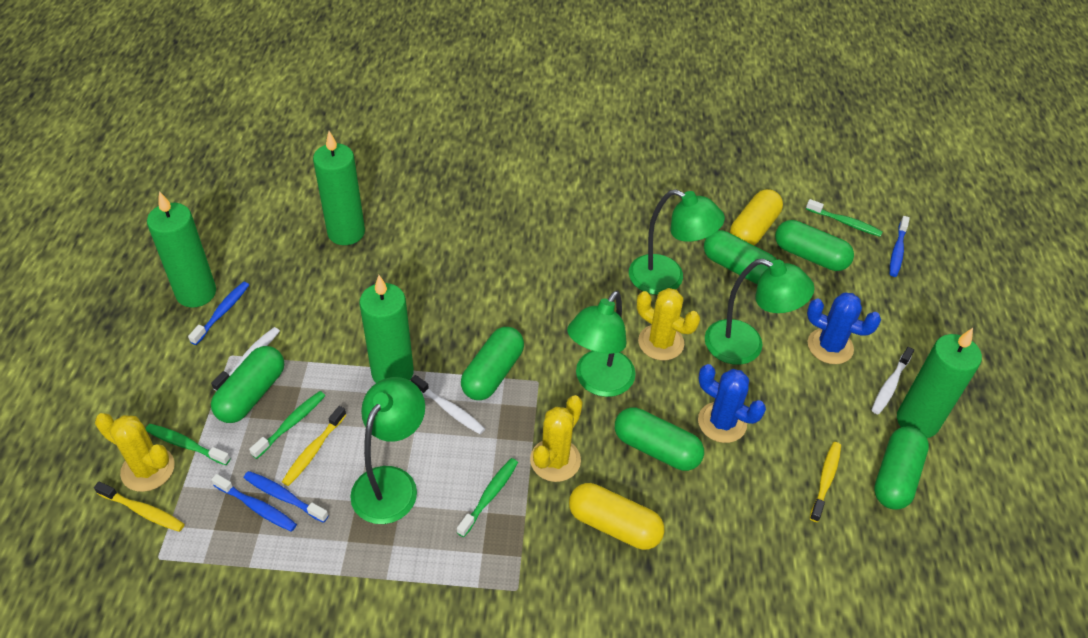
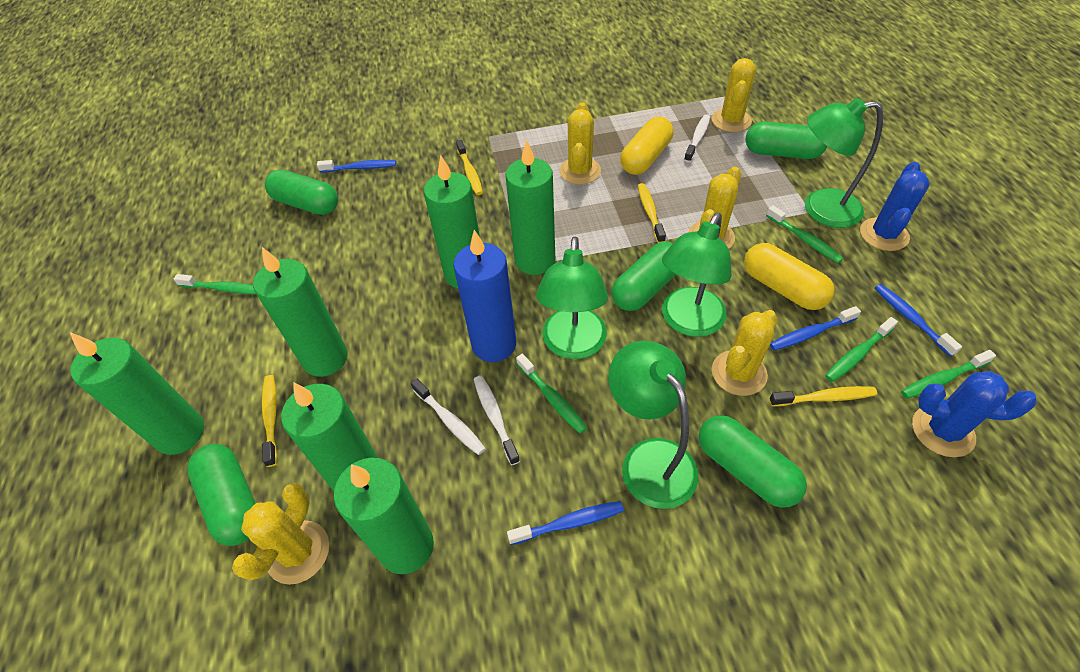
blue candle: 0 -> 1
green candle: 4 -> 6
green capsule: 6 -> 5
green toothbrush: 4 -> 5
yellow cactus: 3 -> 5
yellow toothbrush: 3 -> 4

